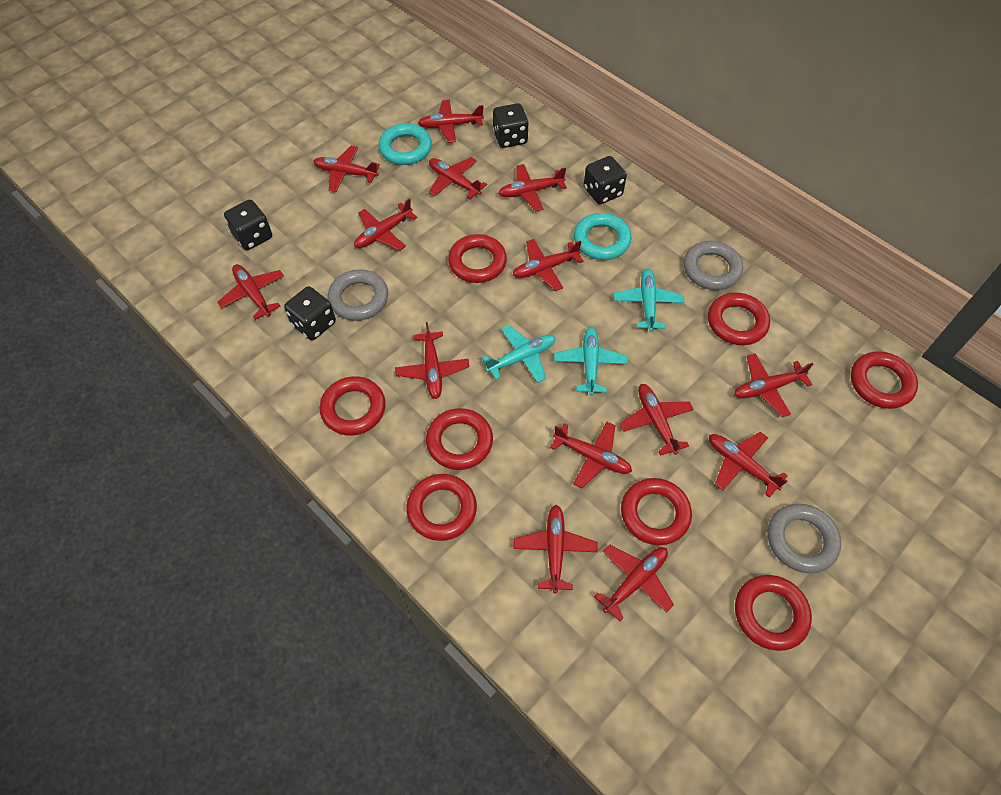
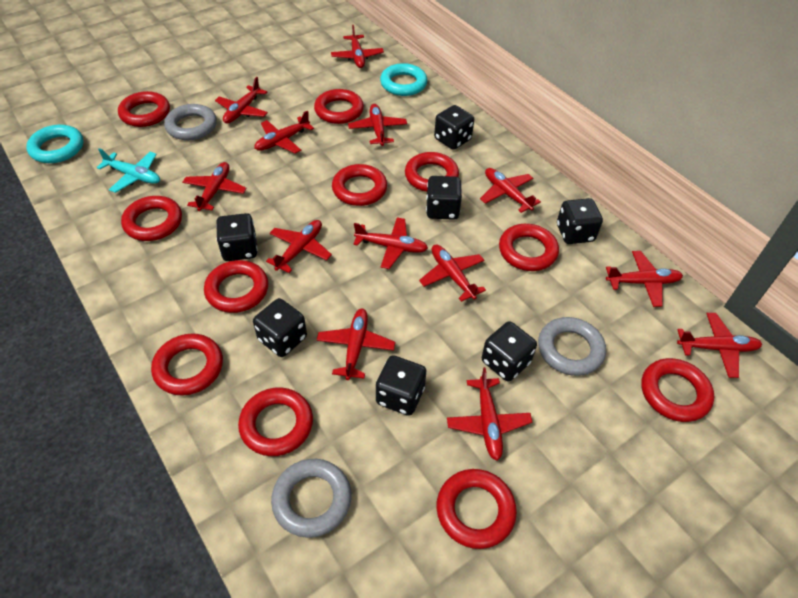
black dice: 4 -> 7
red plane: 14 -> 13
red ring: 8 -> 11
turquoise plane: 3 -> 1

